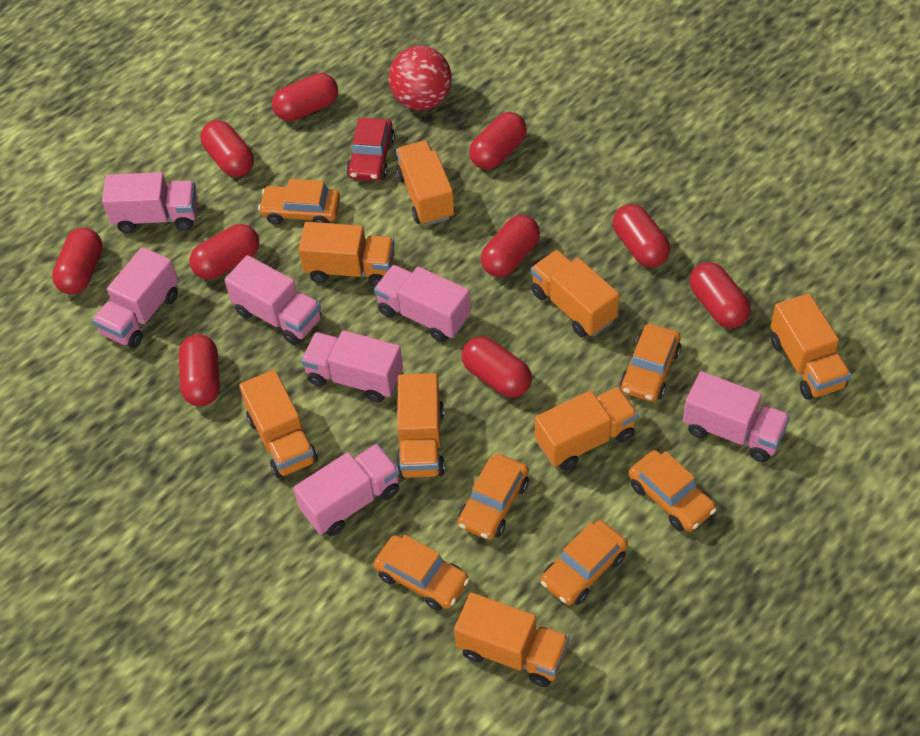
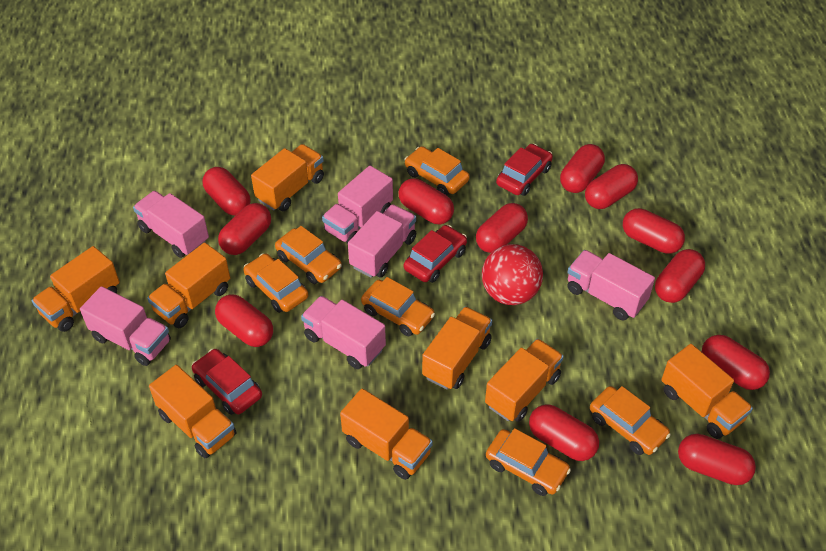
pink truck: 7 -> 6
red capsule: 10 -> 12
red car: 1 -> 3

